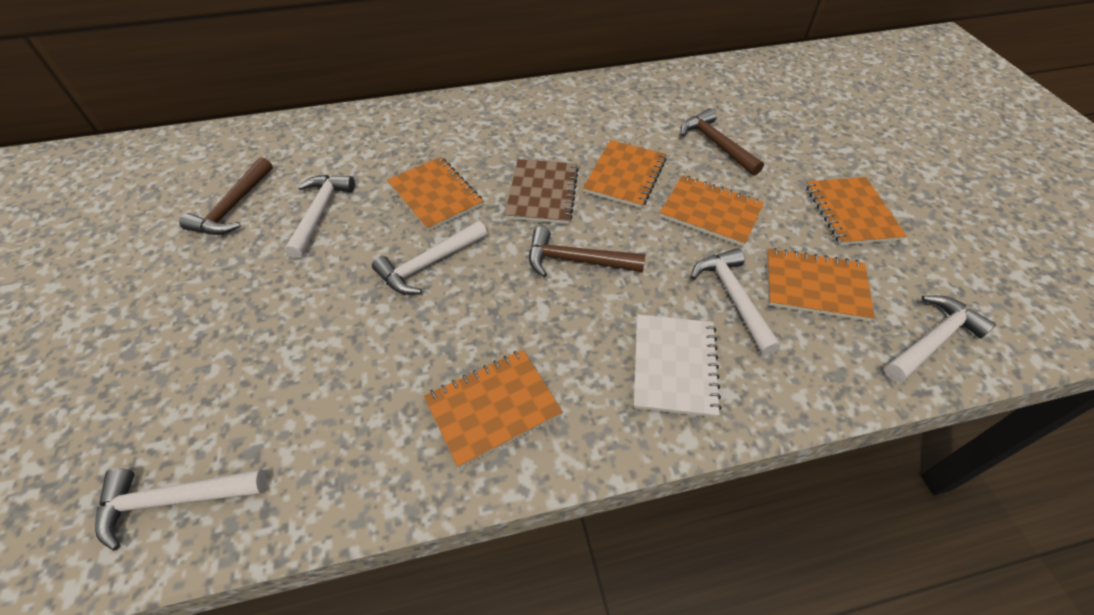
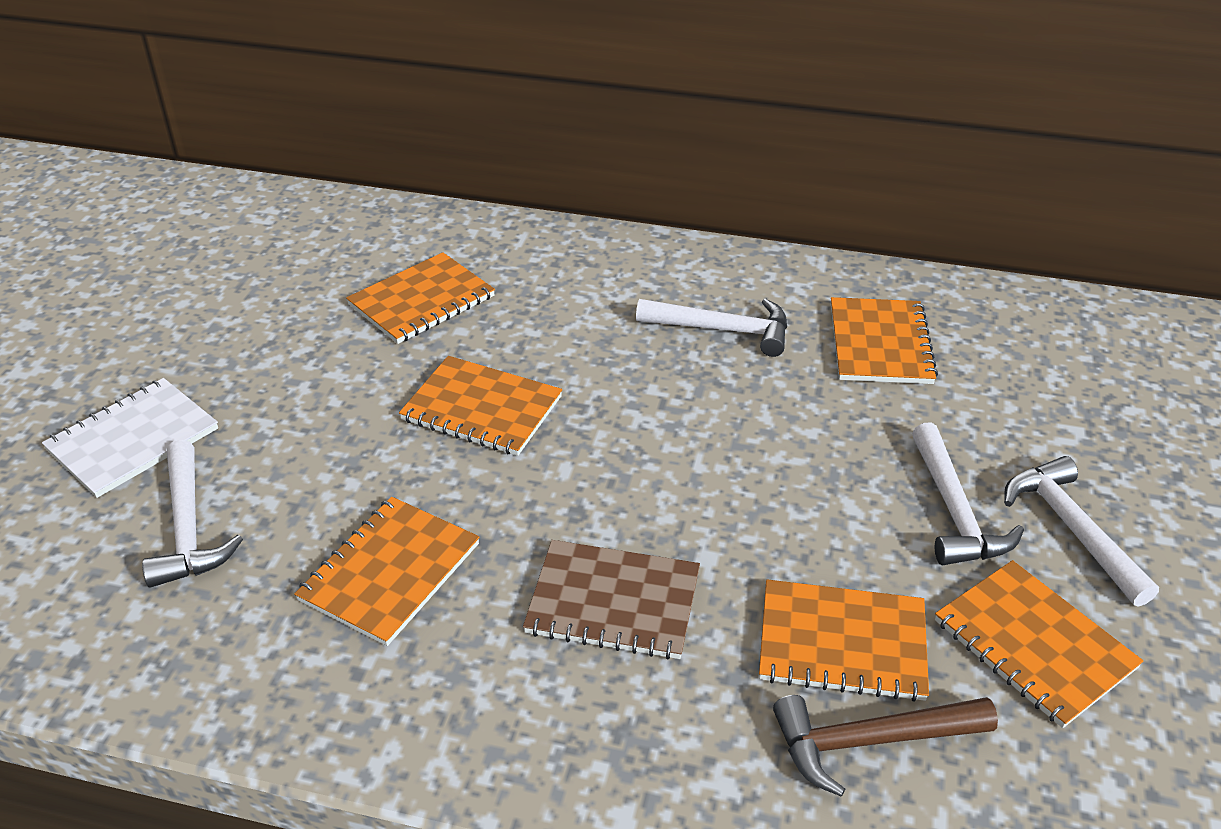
brown hammer: 3 -> 1
white hammer: 5 -> 4

